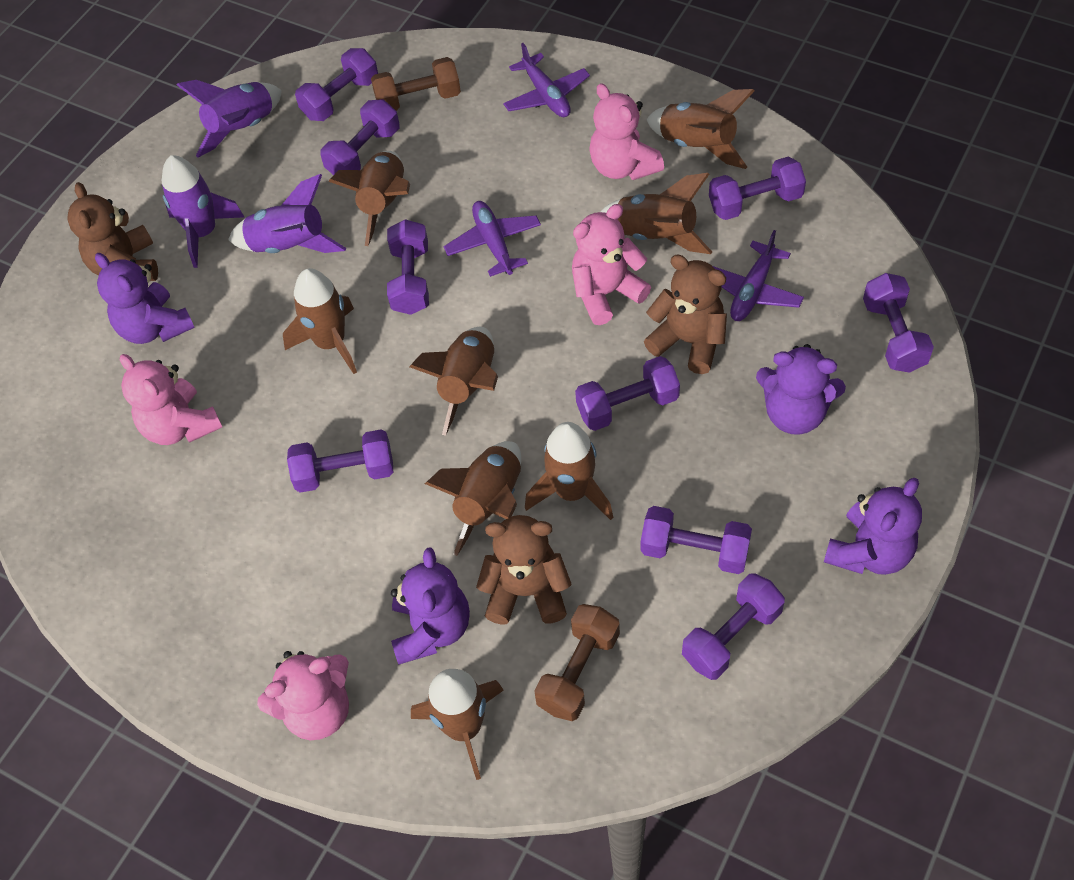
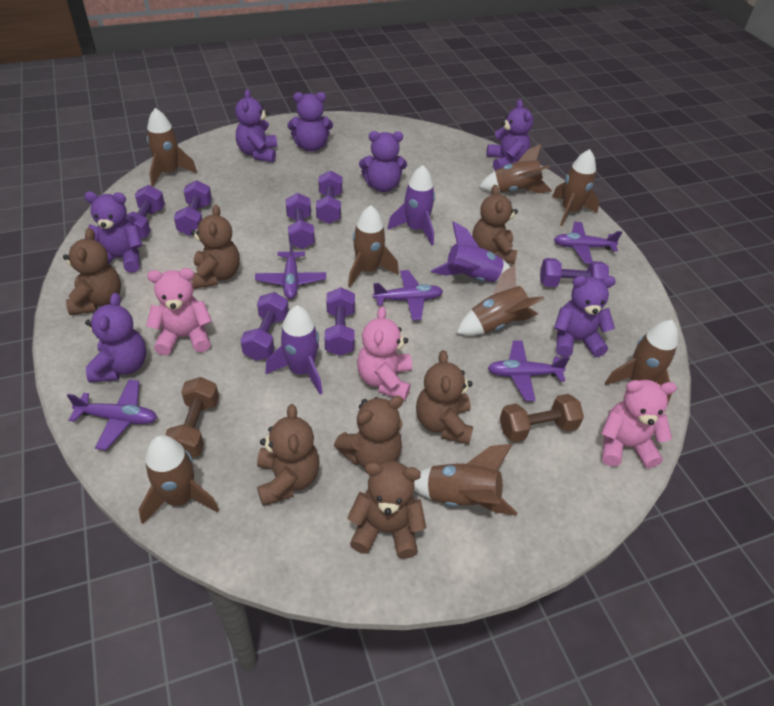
brown teddy bear: 3 -> 7
pink teddy bear: 4 -> 3
purple dumbbell: 9 -> 7
purple plane: 3 -> 5
purple teddy bear: 4 -> 7

